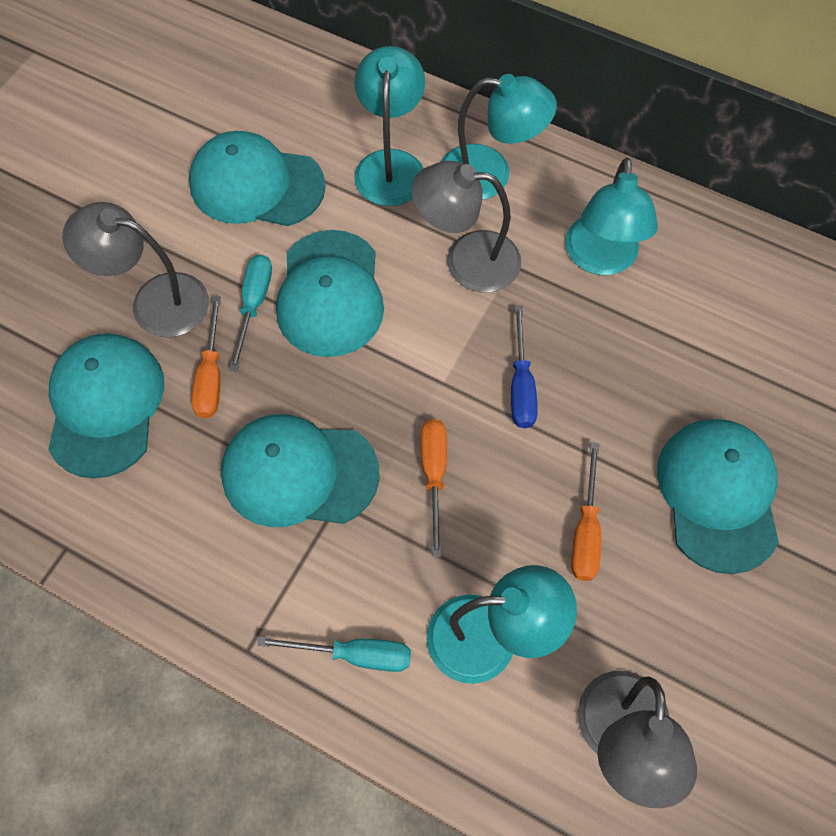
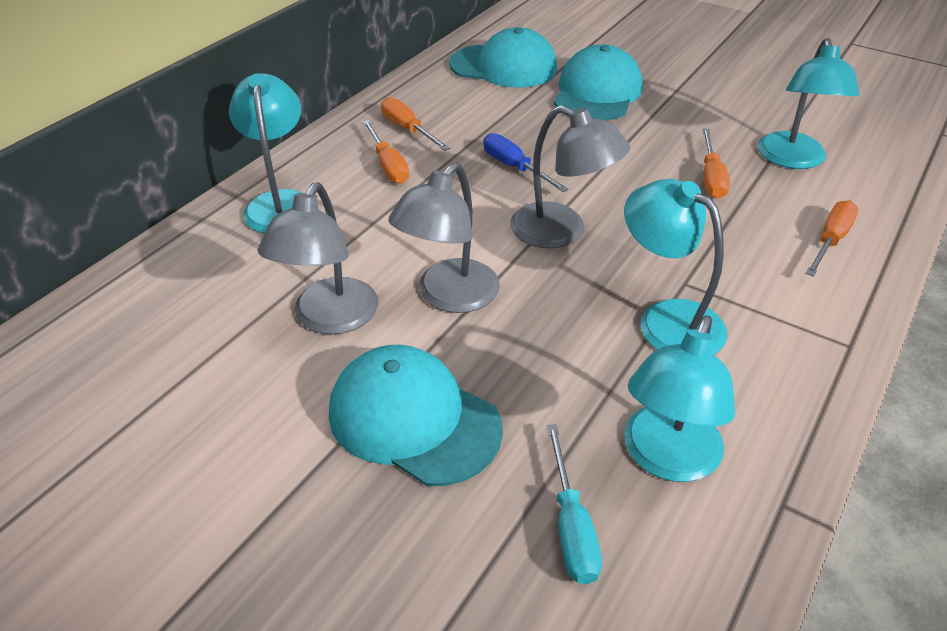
orange screwdriver: 3 -> 4
turquoise cap: 5 -> 3
turquoise screwdriver: 2 -> 1

